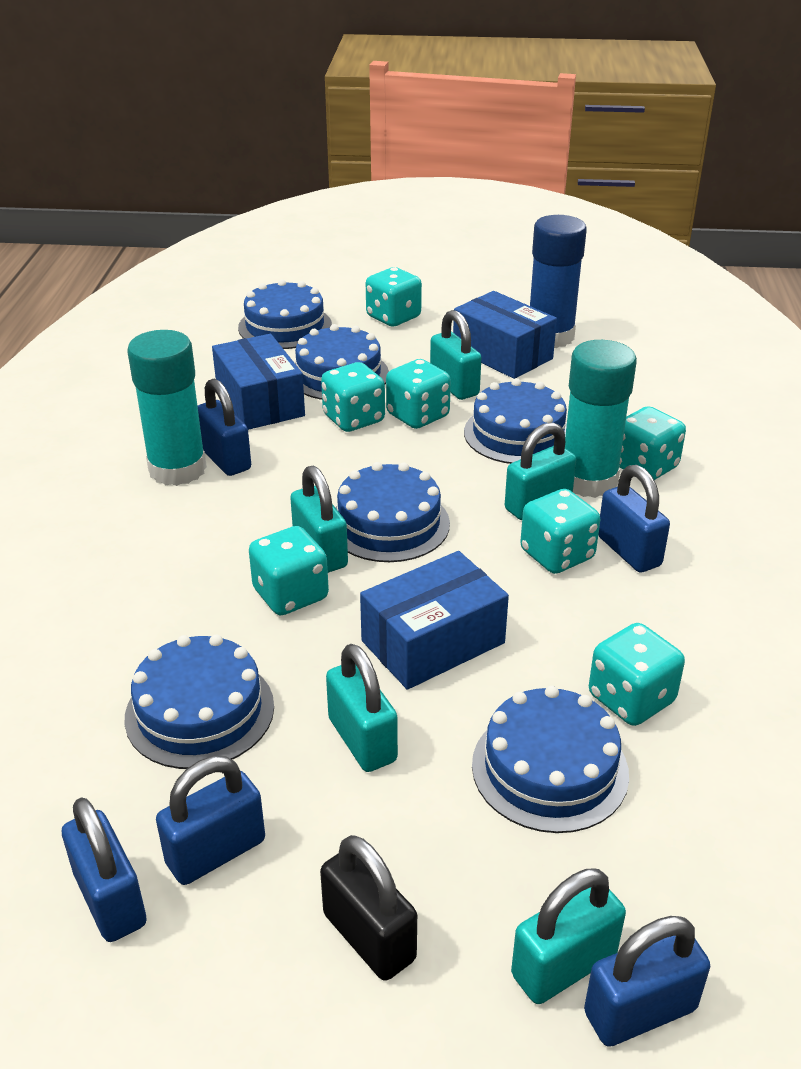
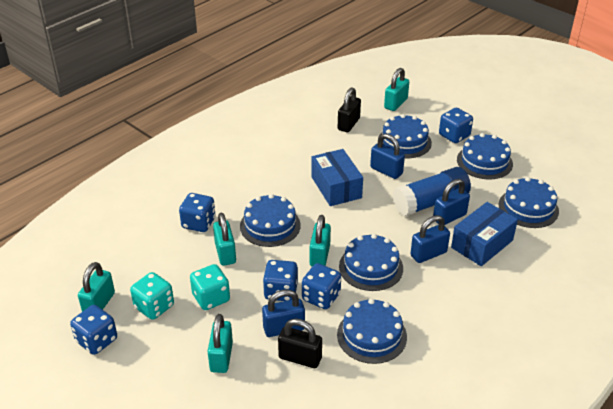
black padlock: 1 -> 2
blue box: 3 -> 2
blue dice: 0 -> 5
blue padlock: 5 -> 4
turquoise dice: 7 -> 2
turquoise glue stick: 2 -> 0

